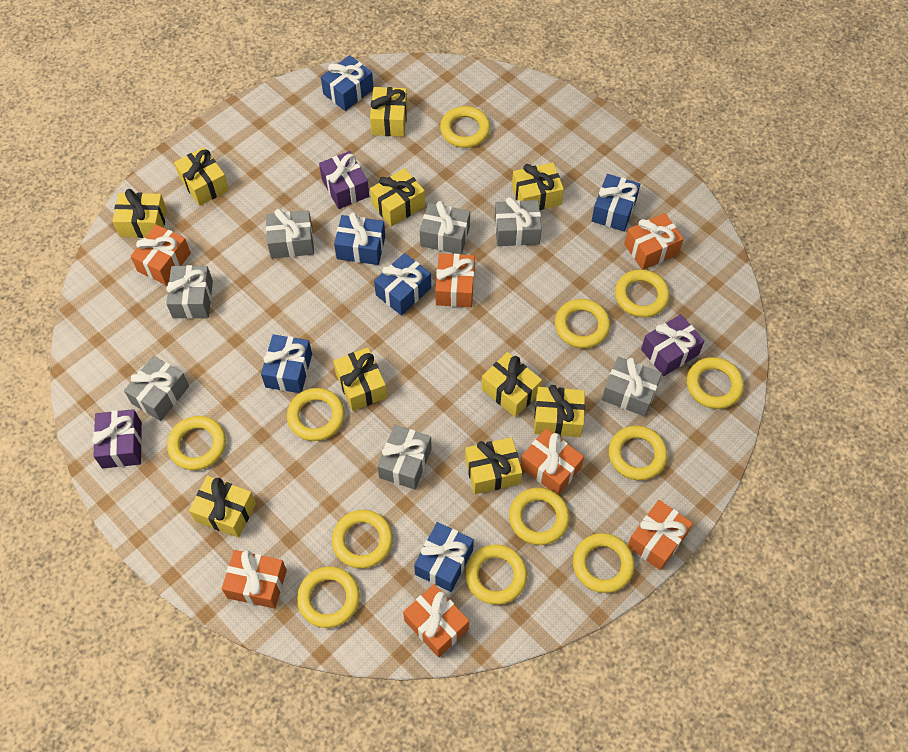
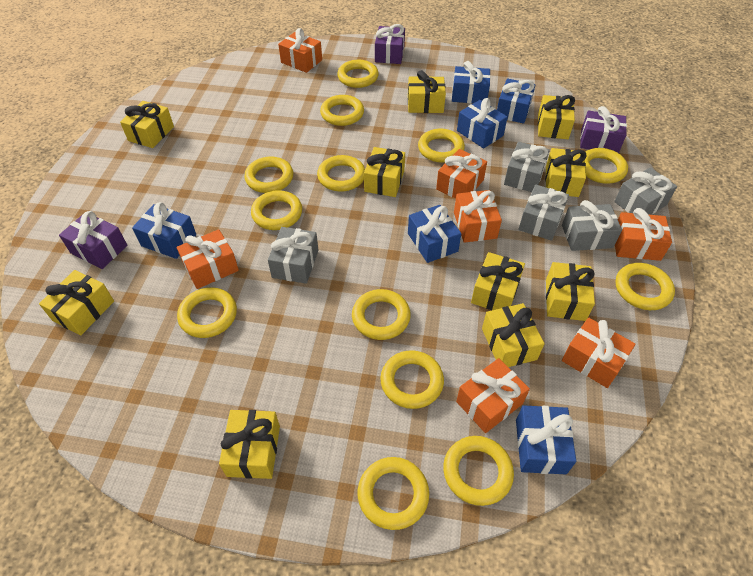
grey gift: 7 -> 5
yellow ring: 12 -> 13

